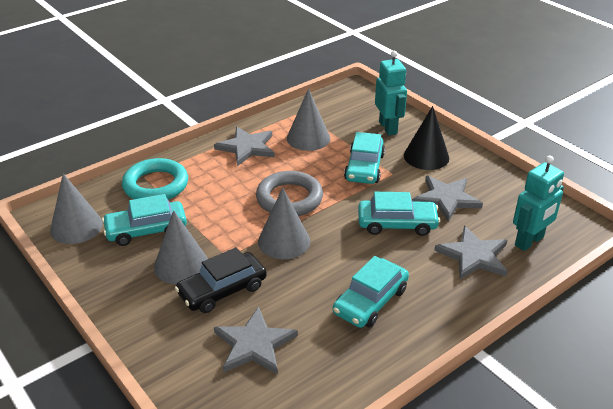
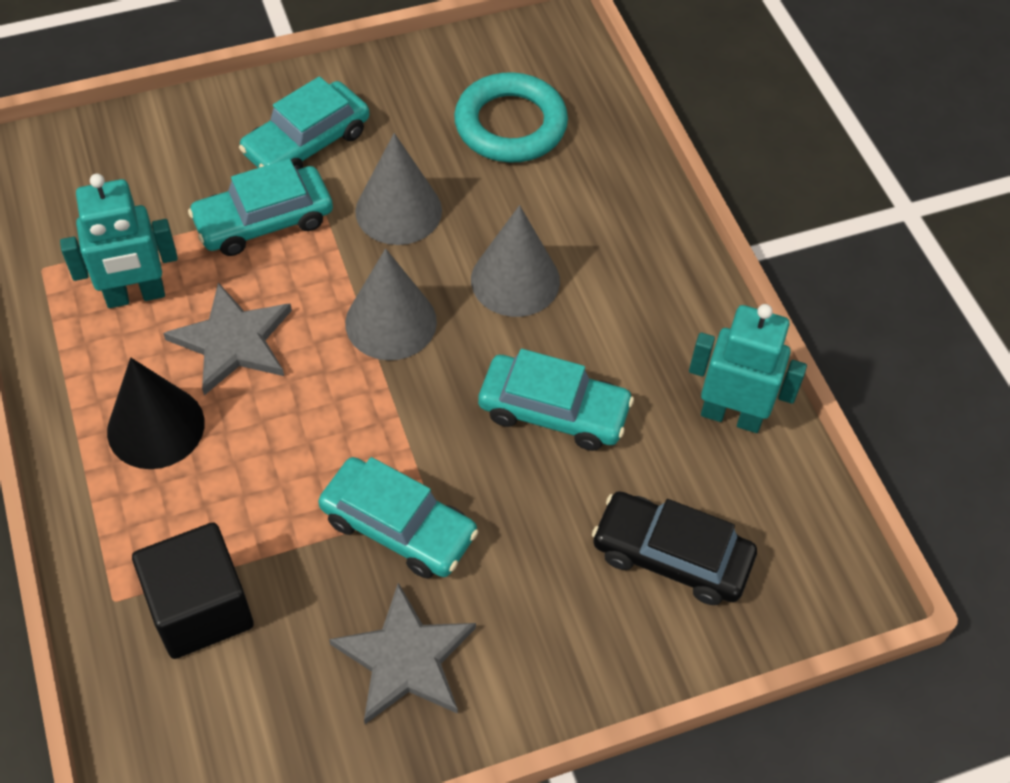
black cube: 0 -> 1
grey cone: 4 -> 3
grey ring: 1 -> 0
grey star: 4 -> 2

